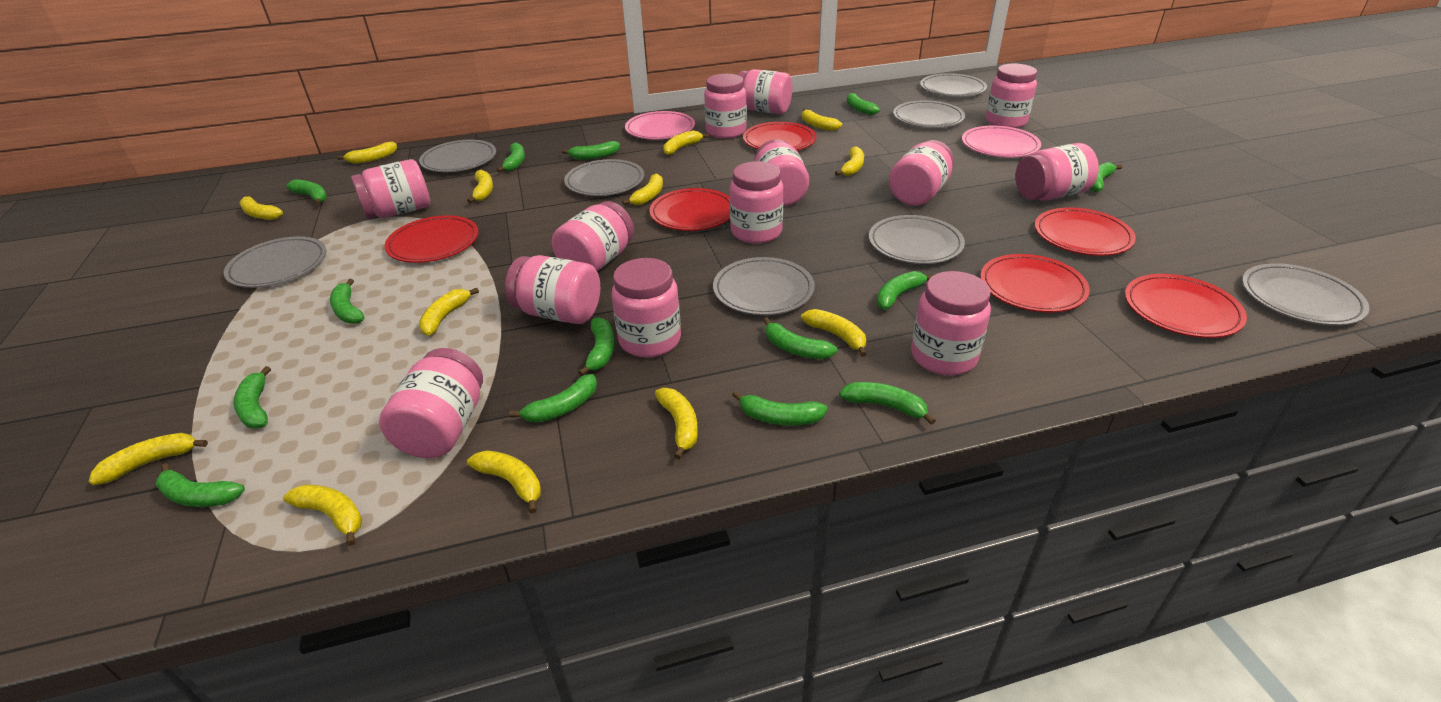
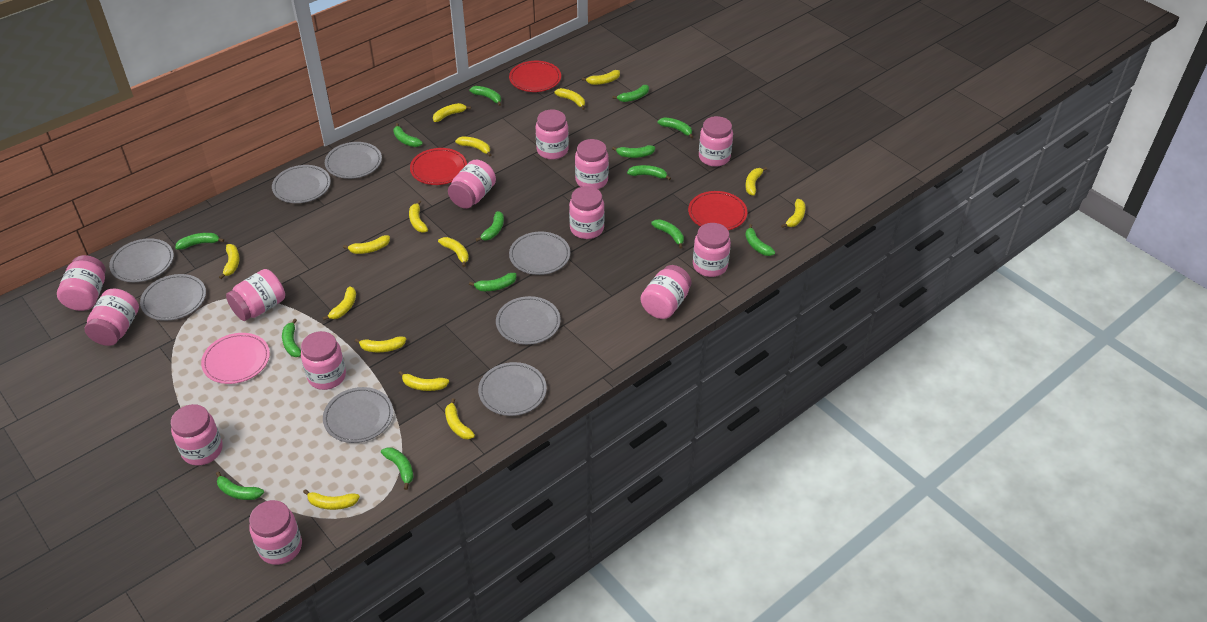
pink plate: 2 -> 1
red plate: 6 -> 3
yellow banana: 13 -> 15

